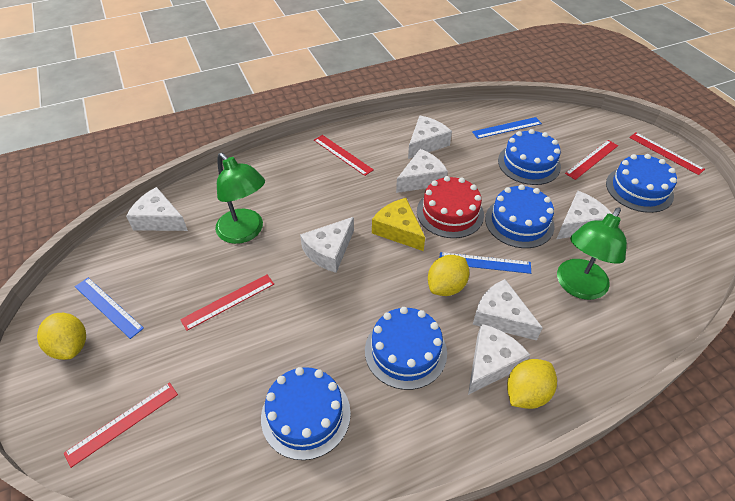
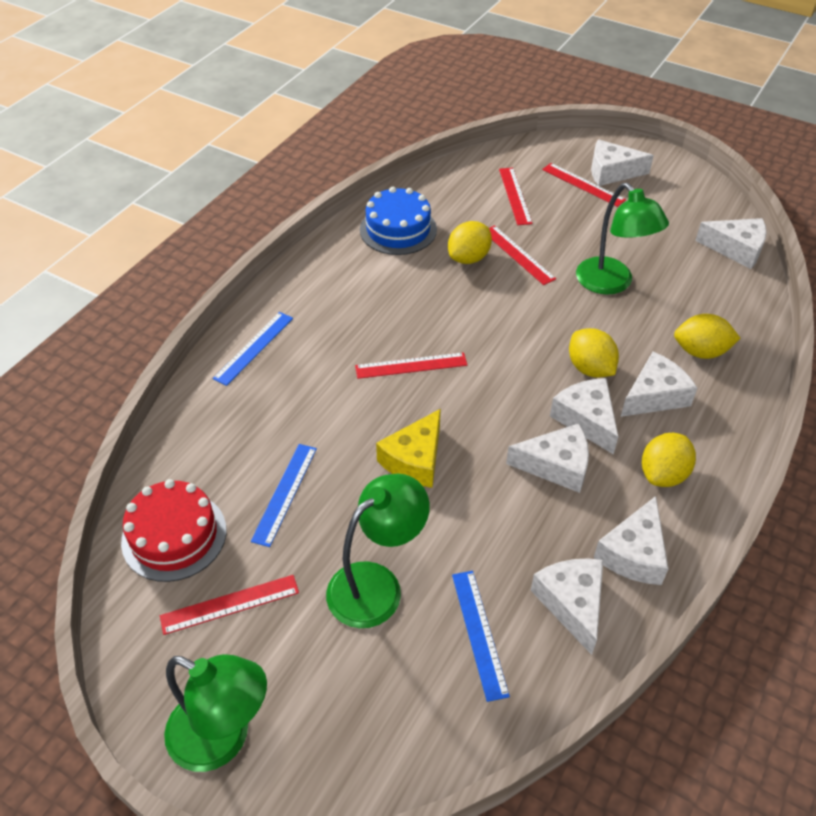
blue cake: 5 -> 1
green lamp: 2 -> 3
yellow lemon: 3 -> 4

